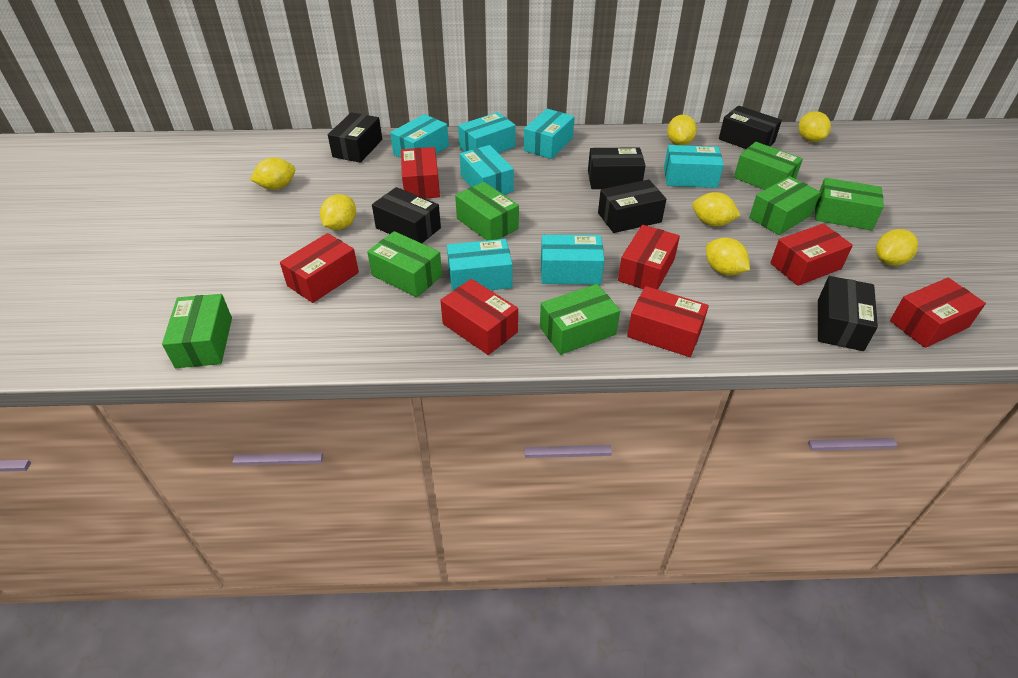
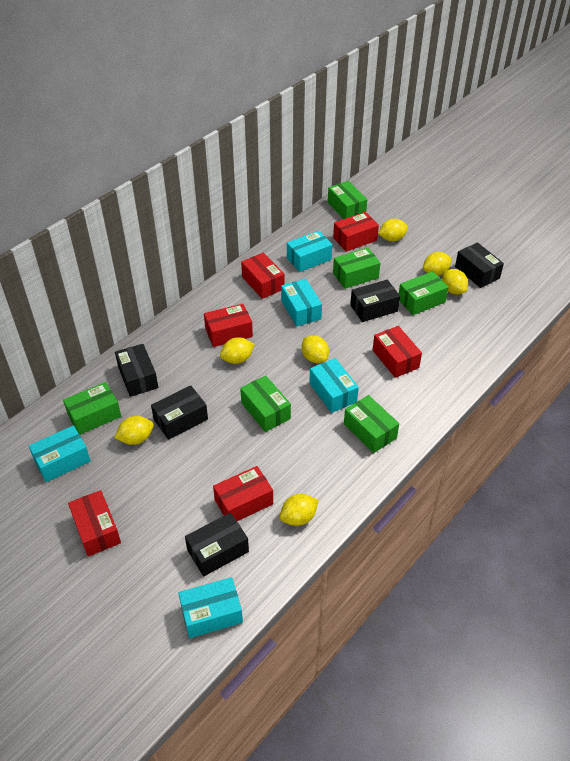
black box: 6 -> 5
green box: 7 -> 6
red box: 7 -> 6
turquoise box: 7 -> 5

